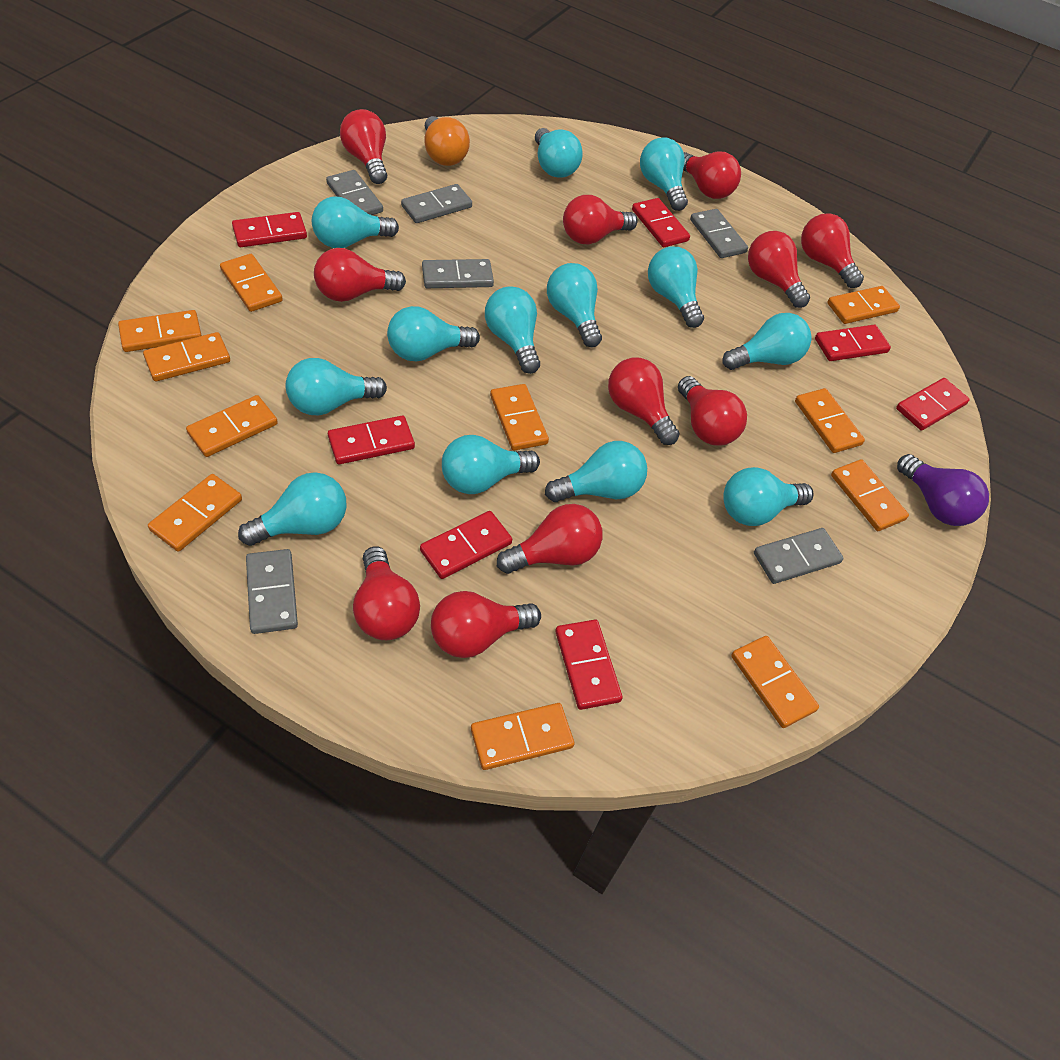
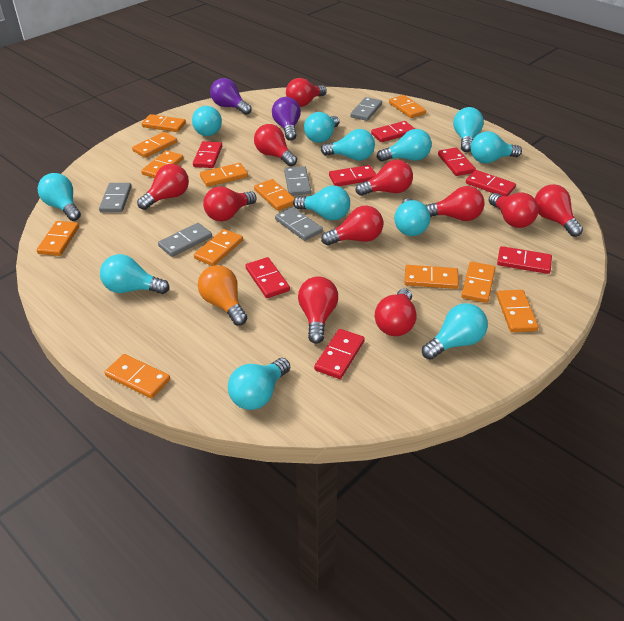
grey domino: 6 -> 5
orange domino: 11 -> 12
purple light bulb: 1 -> 2
red domino: 7 -> 8
turquoise light bulb: 13 -> 12

